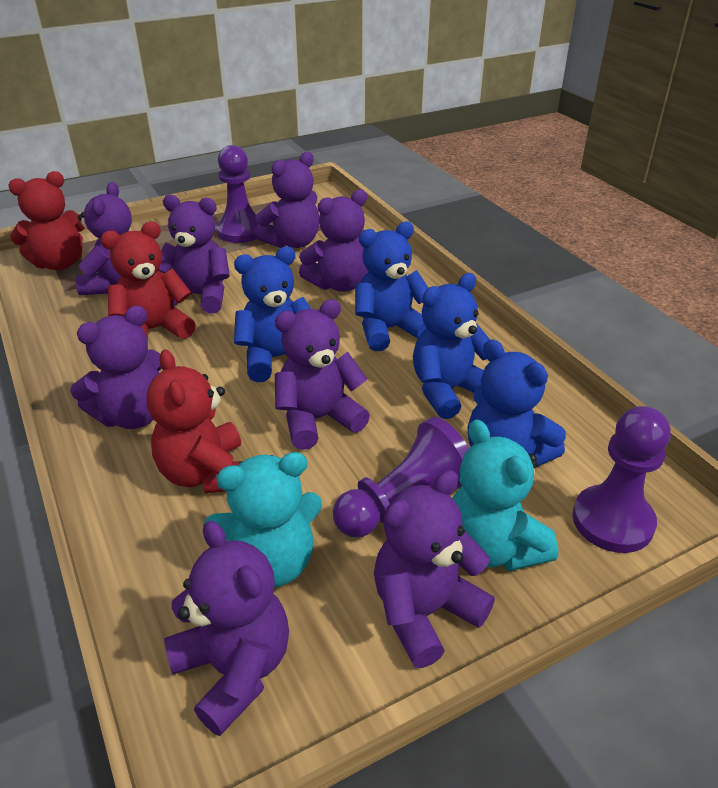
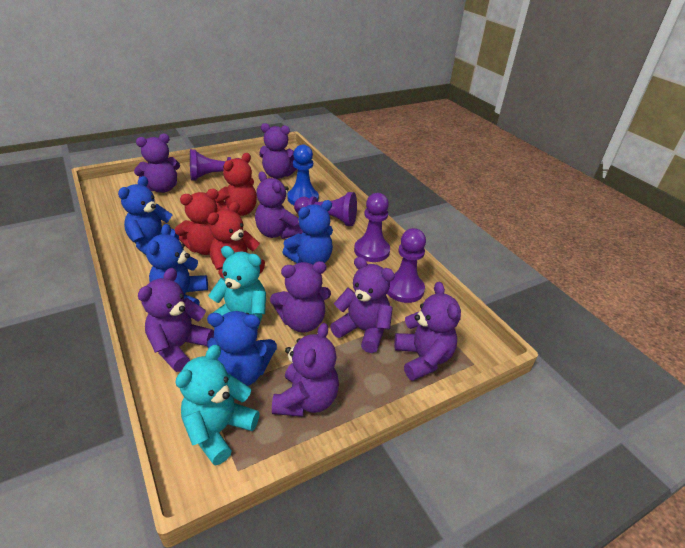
blue pawn: 0 -> 1
purple pawn: 3 -> 4

